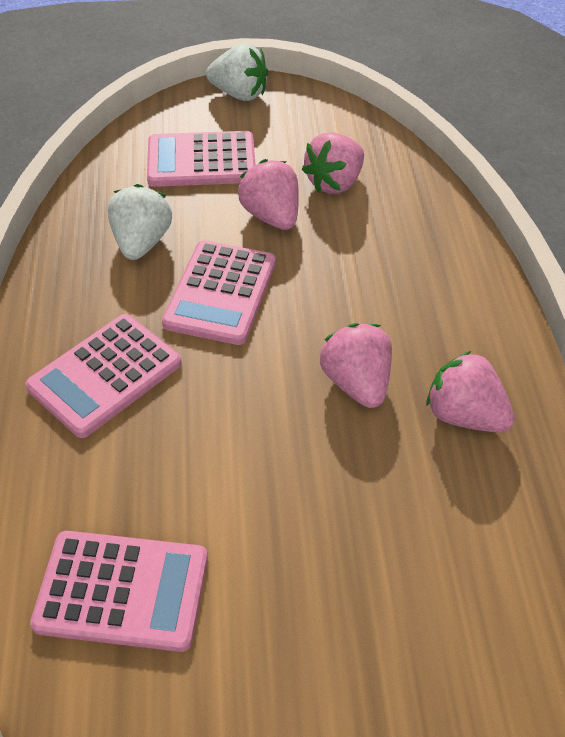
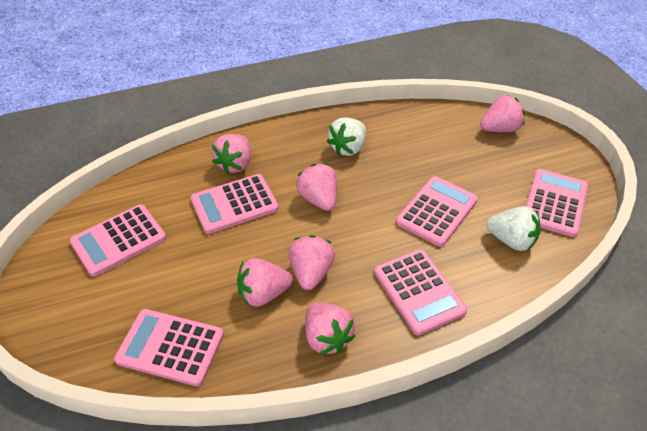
pink calculator: 4 -> 6
pink strawberry: 4 -> 6

